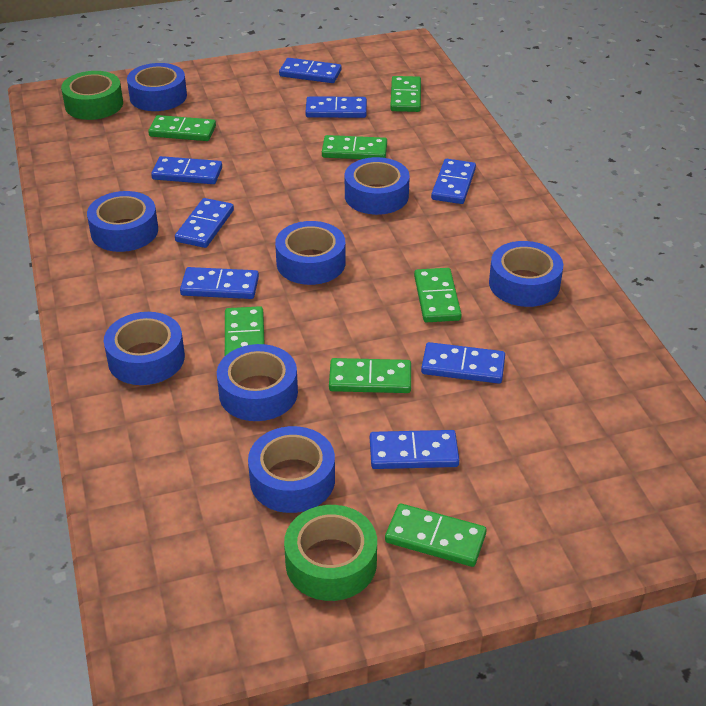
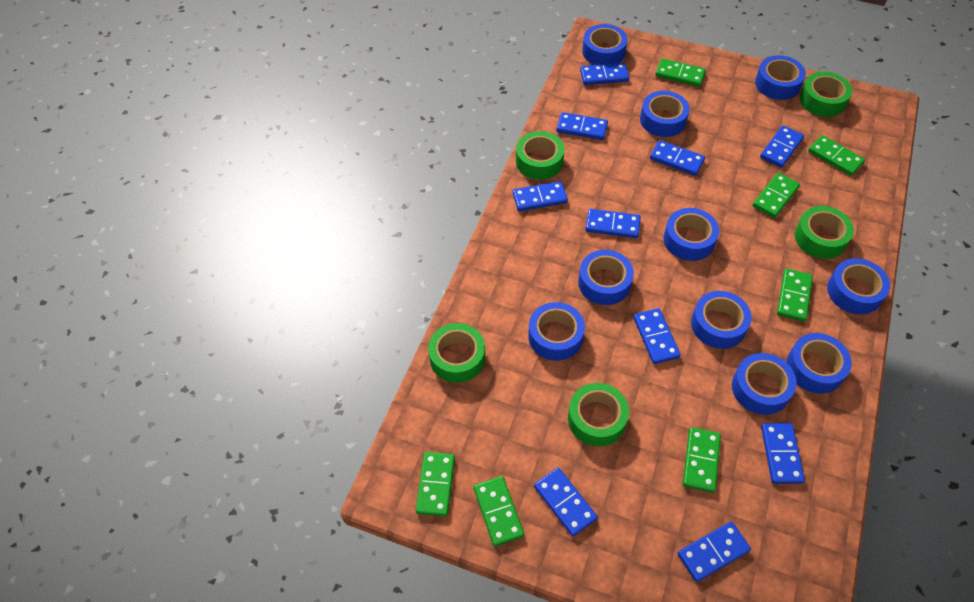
blue domino: 8 -> 10
blue tape: 8 -> 10
green tape: 2 -> 5

